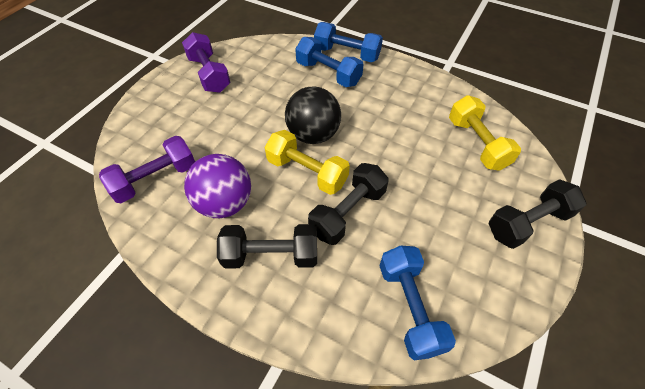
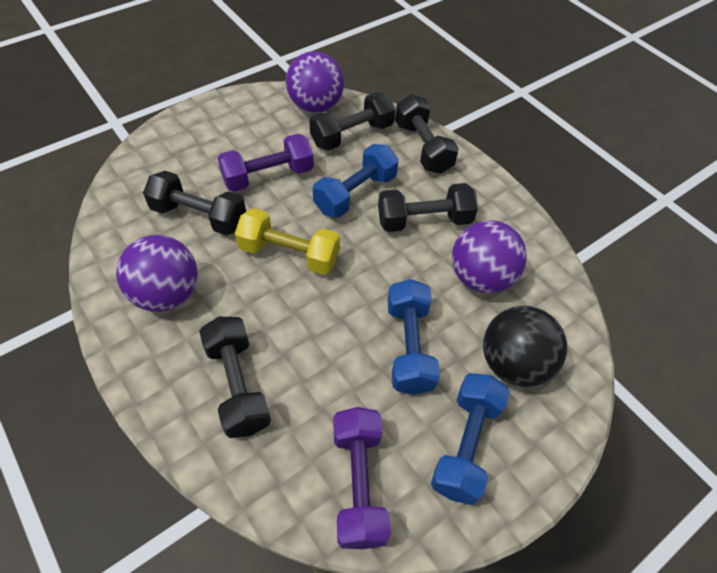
black dumbbell: 3 -> 5
purple ball: 1 -> 3
yellow dumbbell: 2 -> 1

